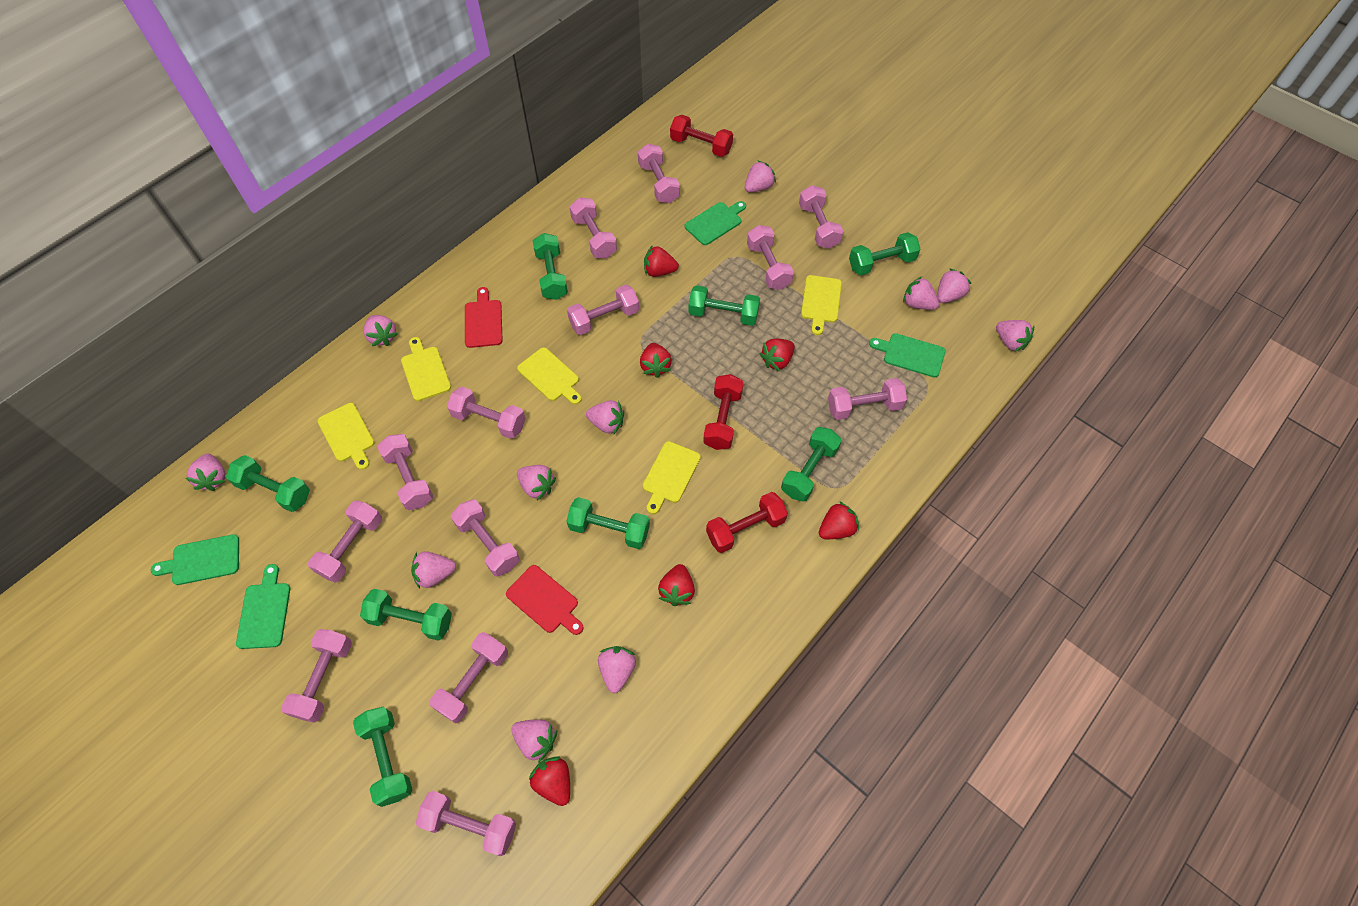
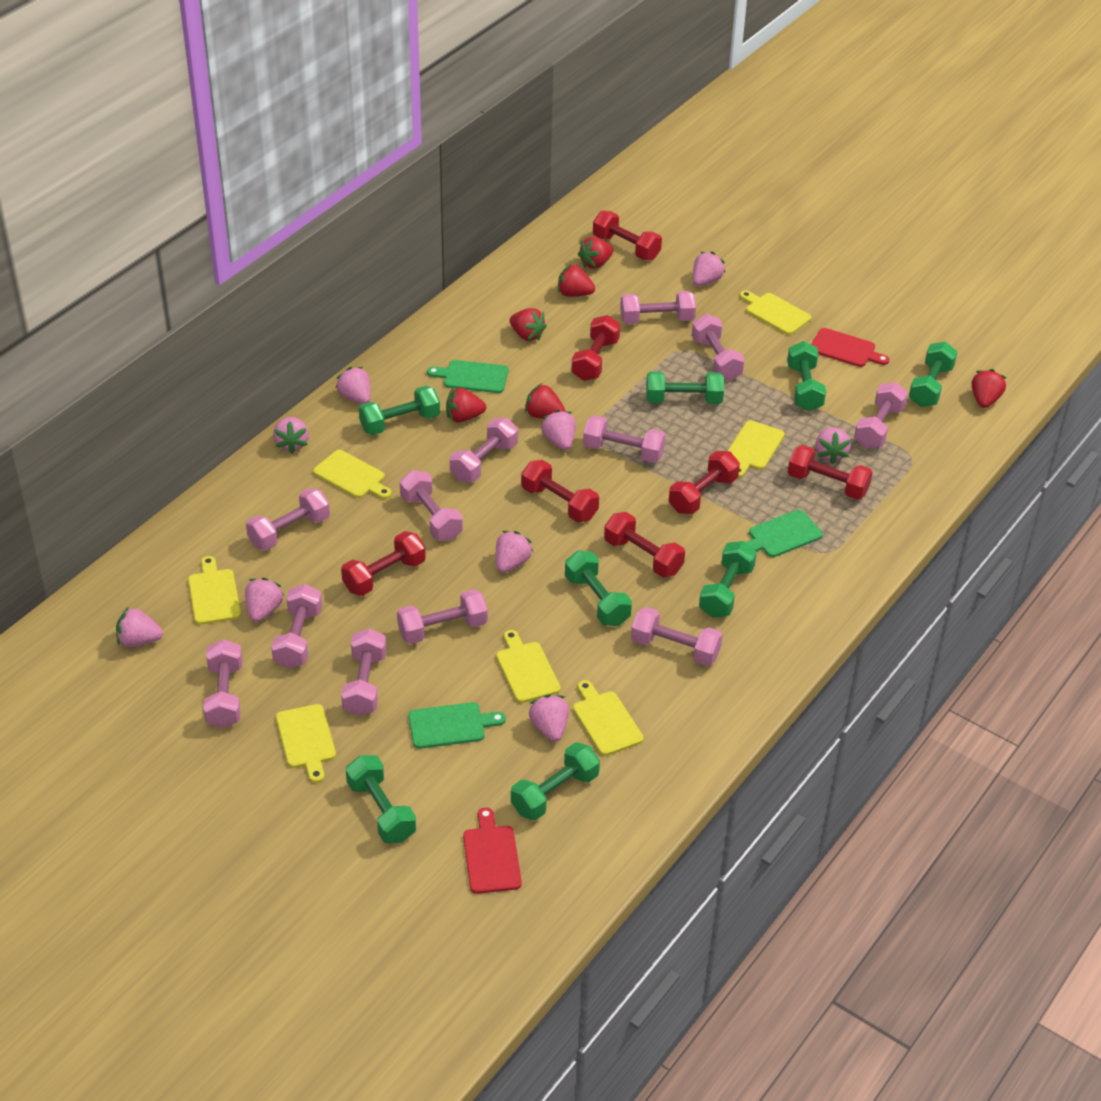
green cutting board: 4 -> 3
pink dumbbell: 13 -> 12
pink strawberry: 11 -> 9
red dumbbell: 3 -> 7
yellow cutting board: 5 -> 7

